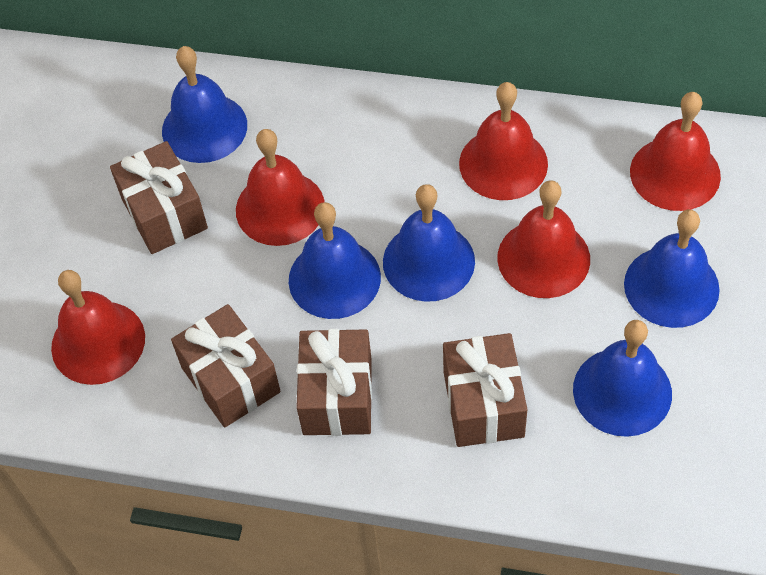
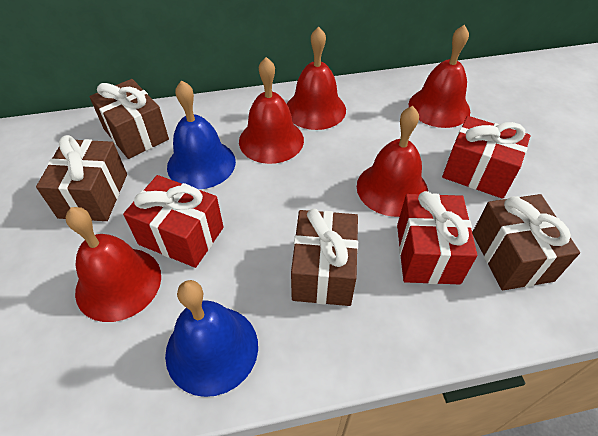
blue bell: 5 -> 2
red gift: 0 -> 3

